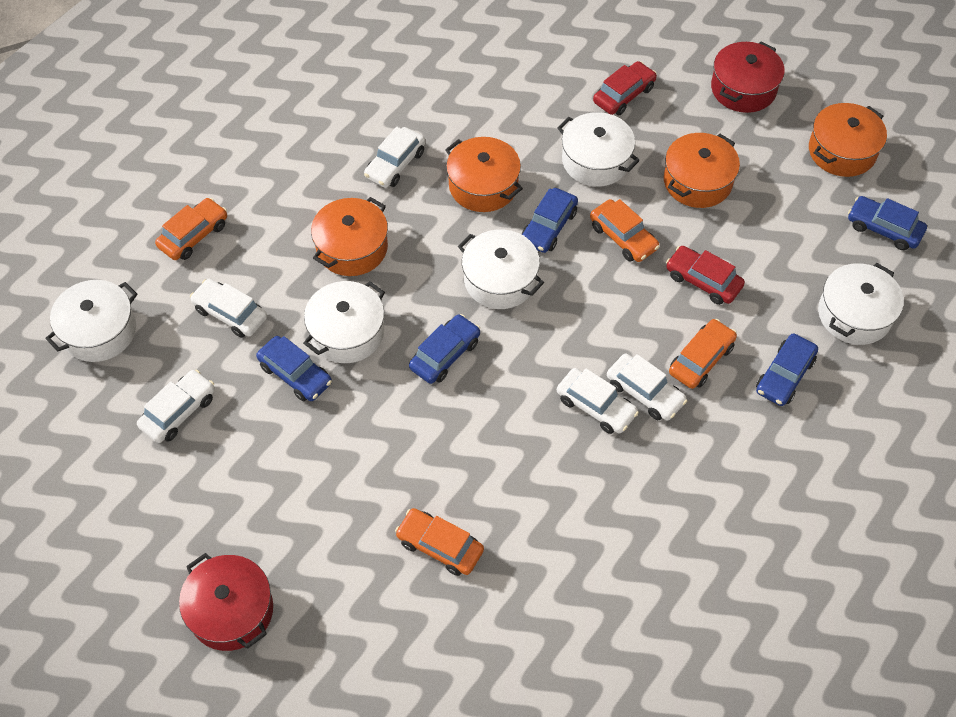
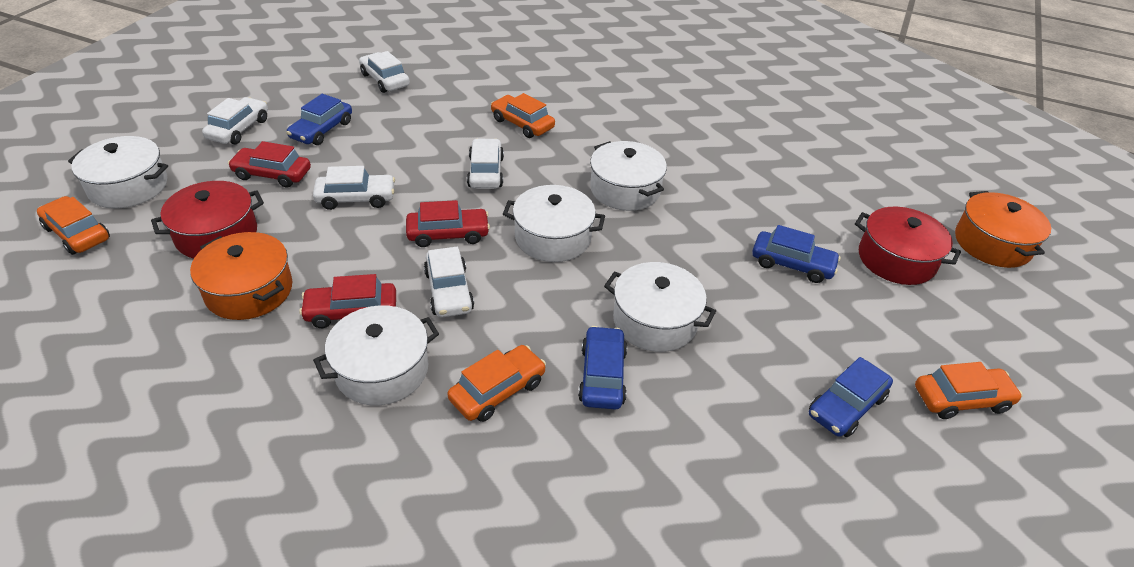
blue car: 5 -> 4
orange pot: 4 -> 2
red car: 2 -> 3

